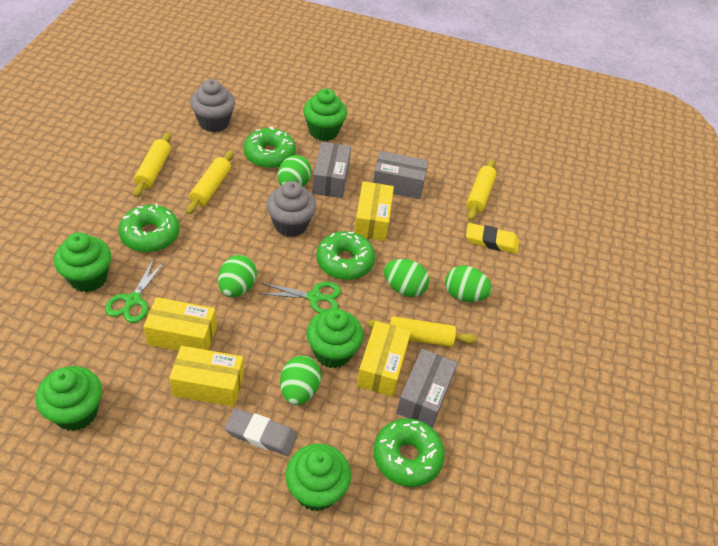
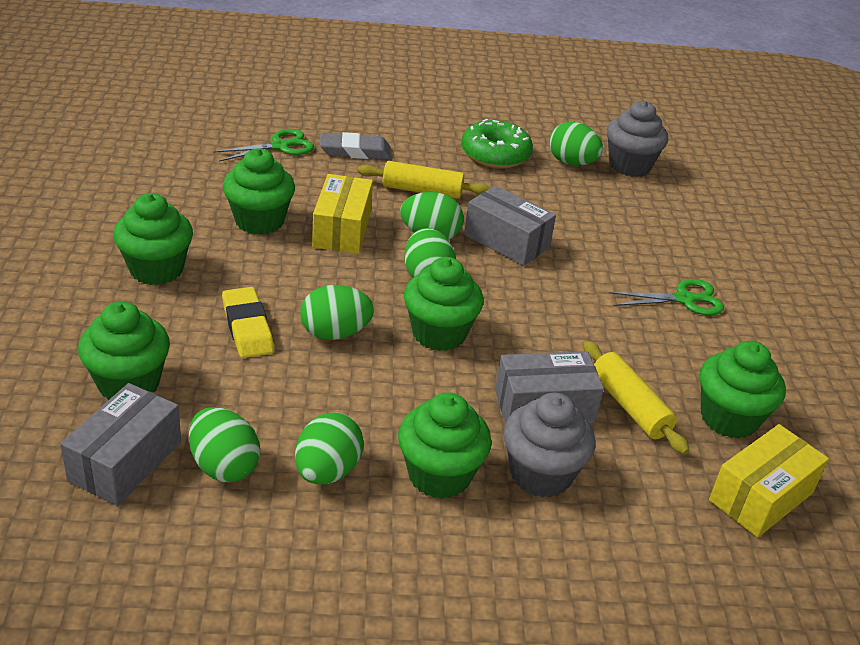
green cupcake: 5 -> 6
green donut: 4 -> 1
green egg: 5 -> 6
yellow box: 4 -> 2
yellow rolling pin: 4 -> 2

